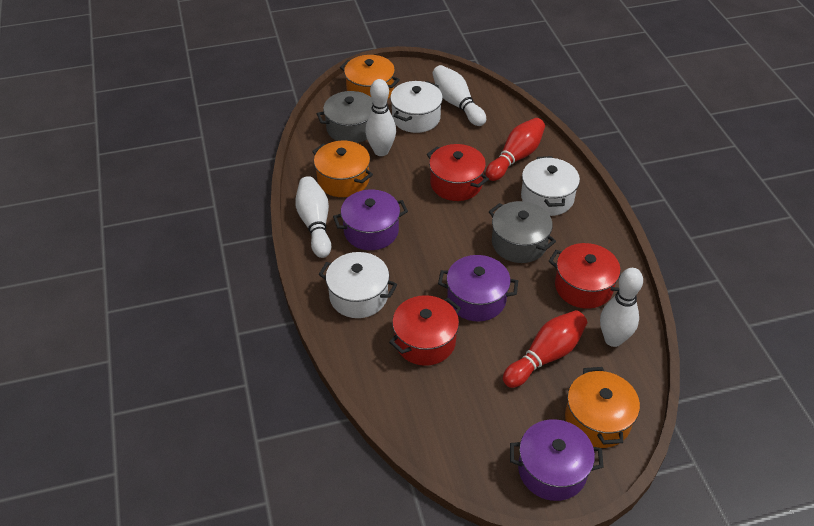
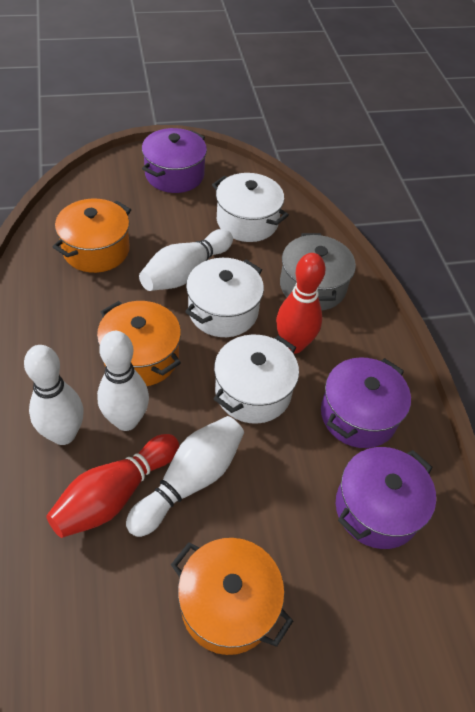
grey pot: 2 -> 1
red pot: 3 -> 0

